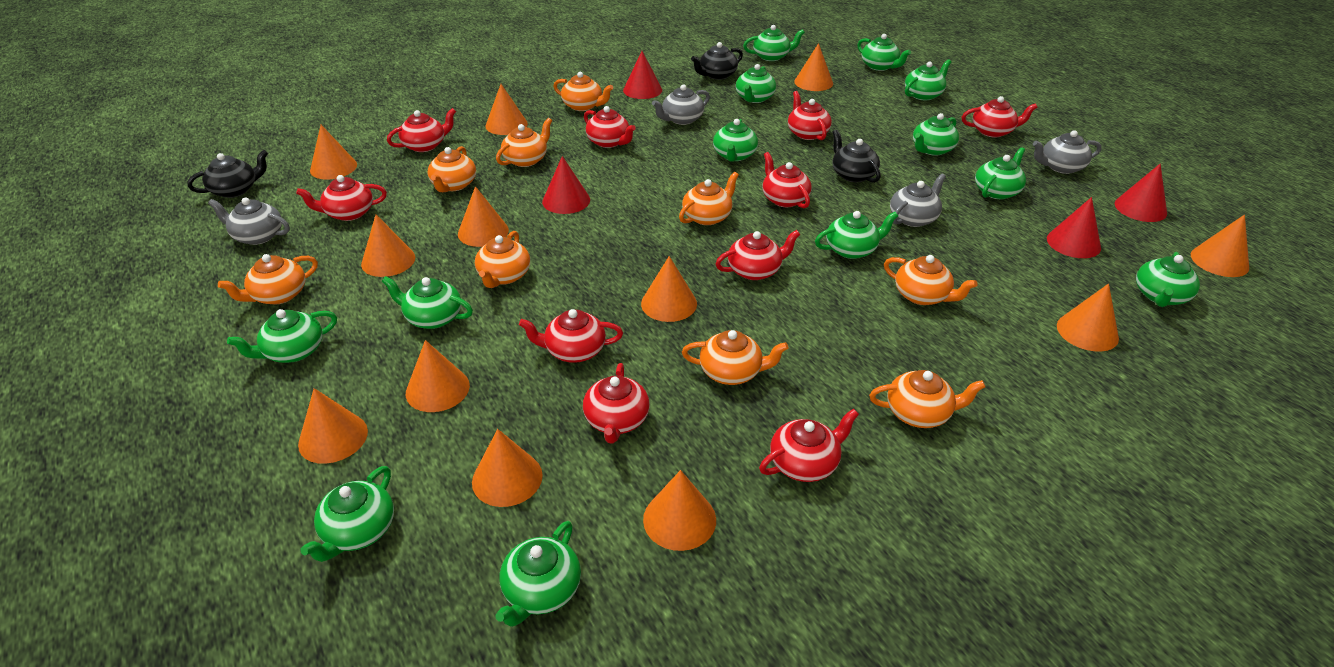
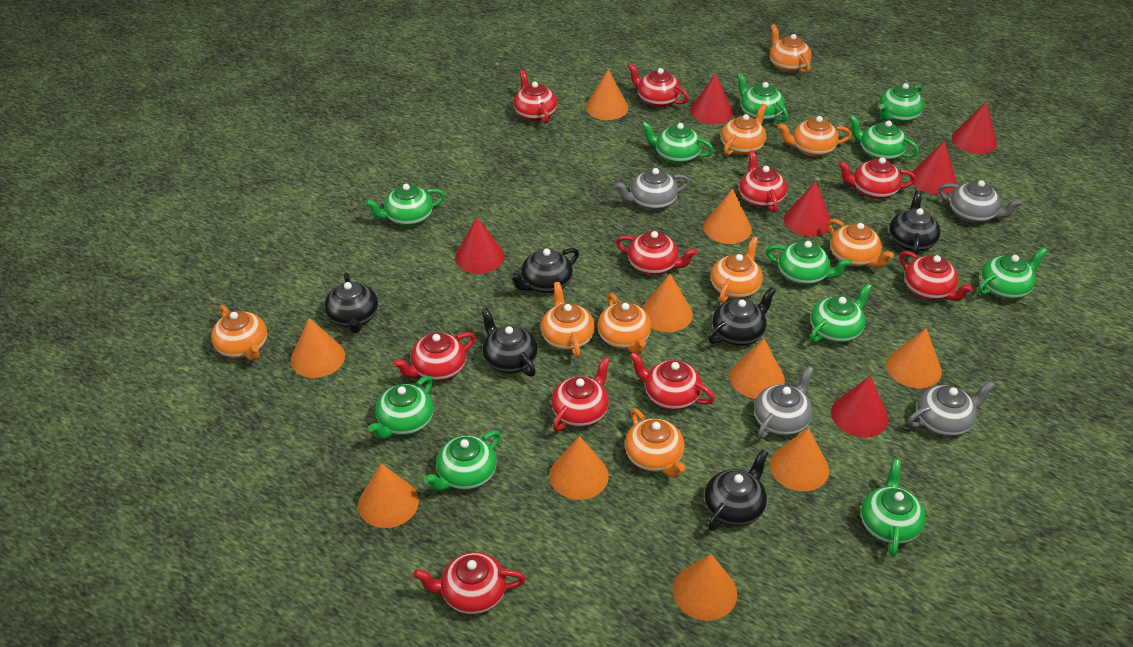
black teapot: 3 -> 6
green teapot: 13 -> 11
orange cone: 12 -> 10
red cone: 4 -> 6

